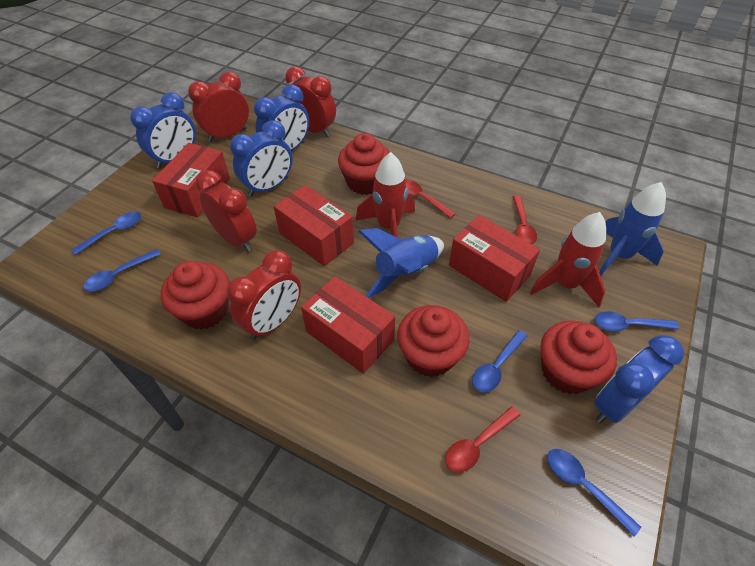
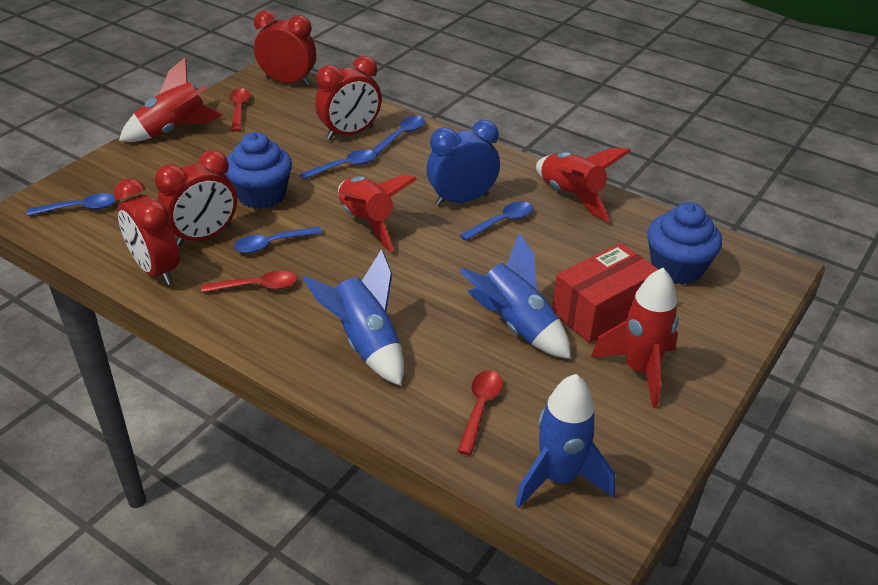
blue clock: 4 -> 1
blue cupcake: 0 -> 2
blue rocket: 2 -> 3
red box: 4 -> 1
red cupcake: 4 -> 0
red rocket: 2 -> 4

